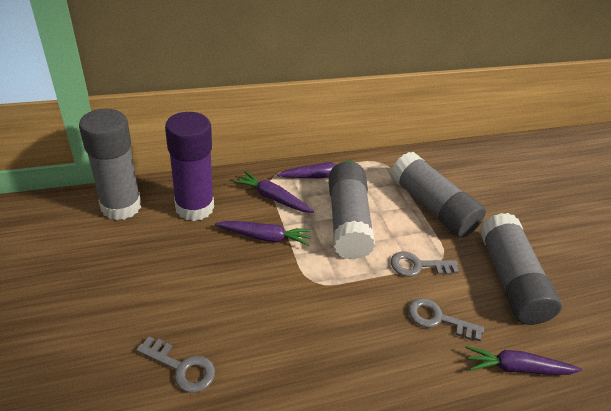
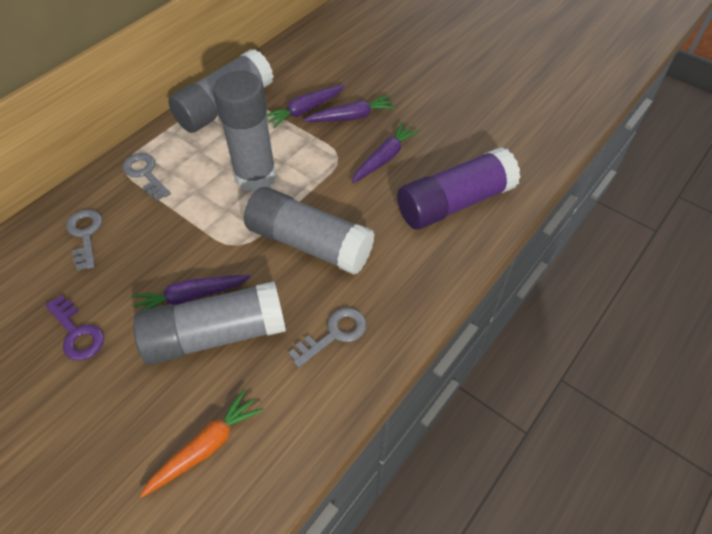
orange carrot: 0 -> 1
purple key: 0 -> 1

